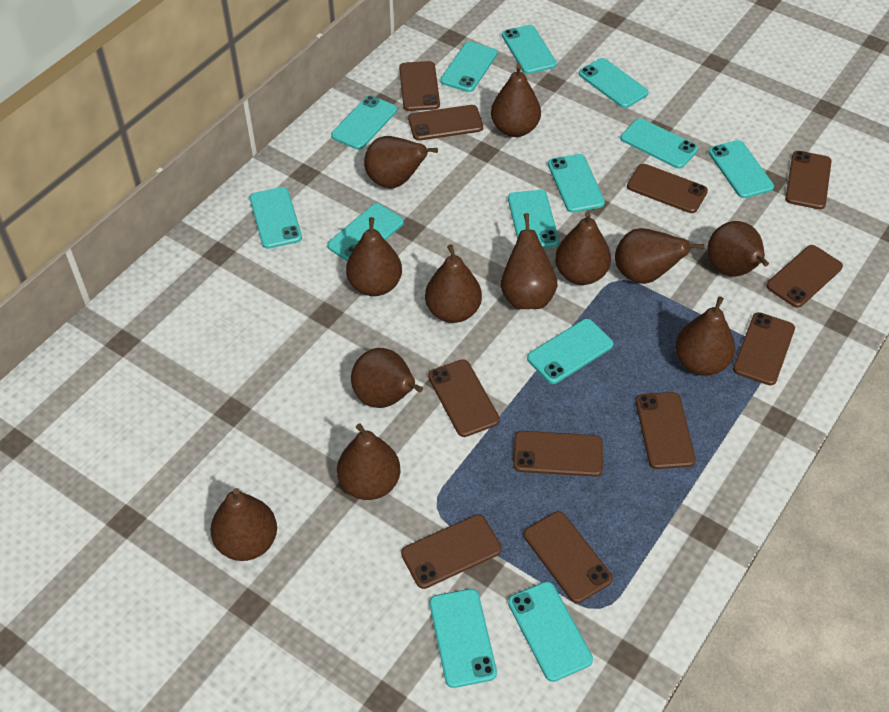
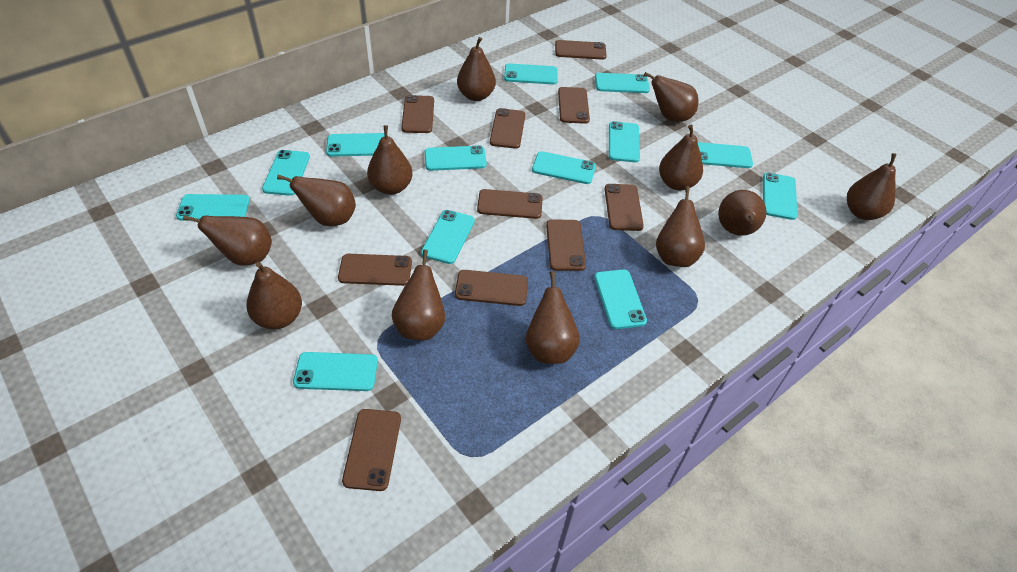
brown phone: 11 -> 10

